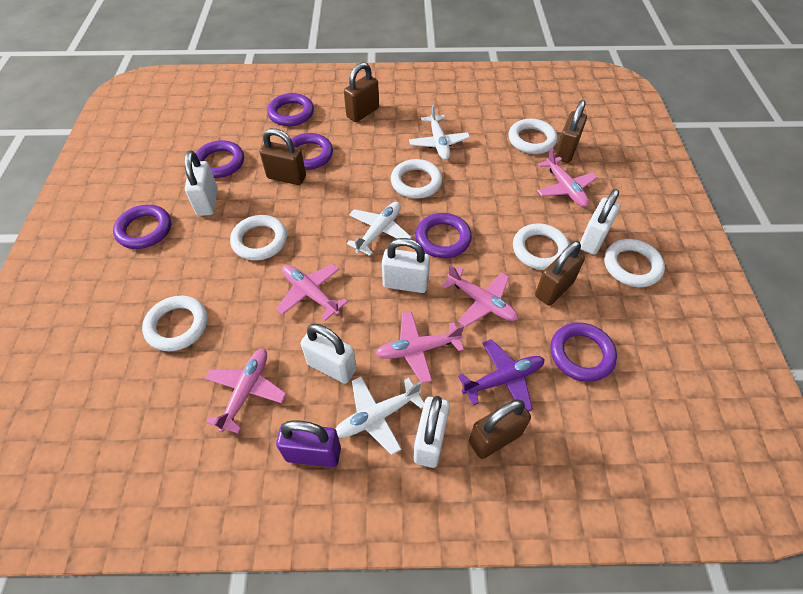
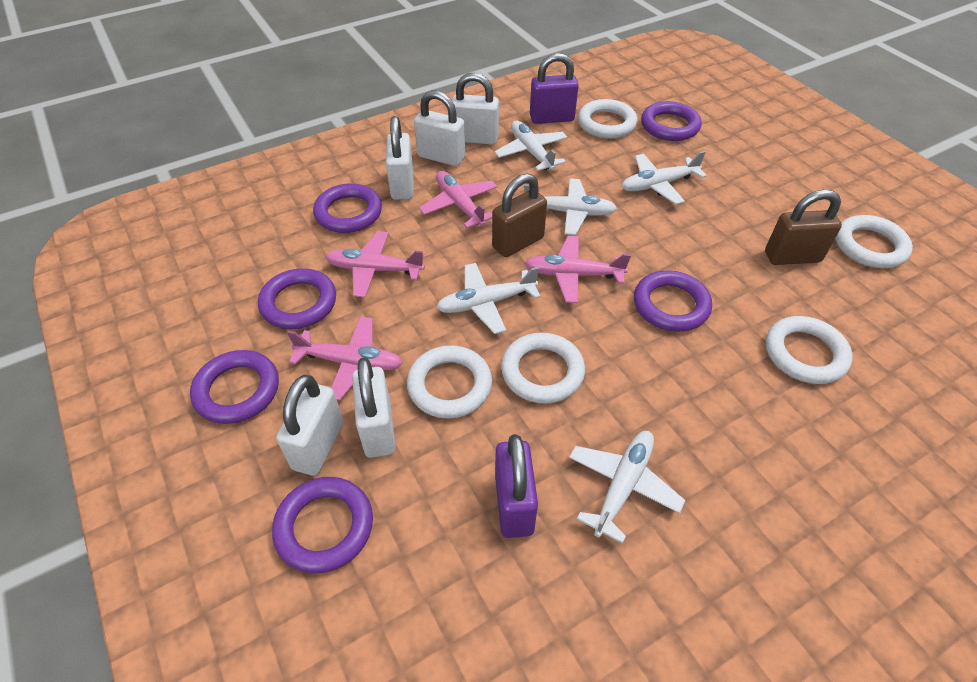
brown padlock: 5 -> 2
pink plane: 5 -> 4
purple padlock: 1 -> 2
purple plane: 1 -> 0
white plane: 3 -> 5
white ring: 6 -> 5

